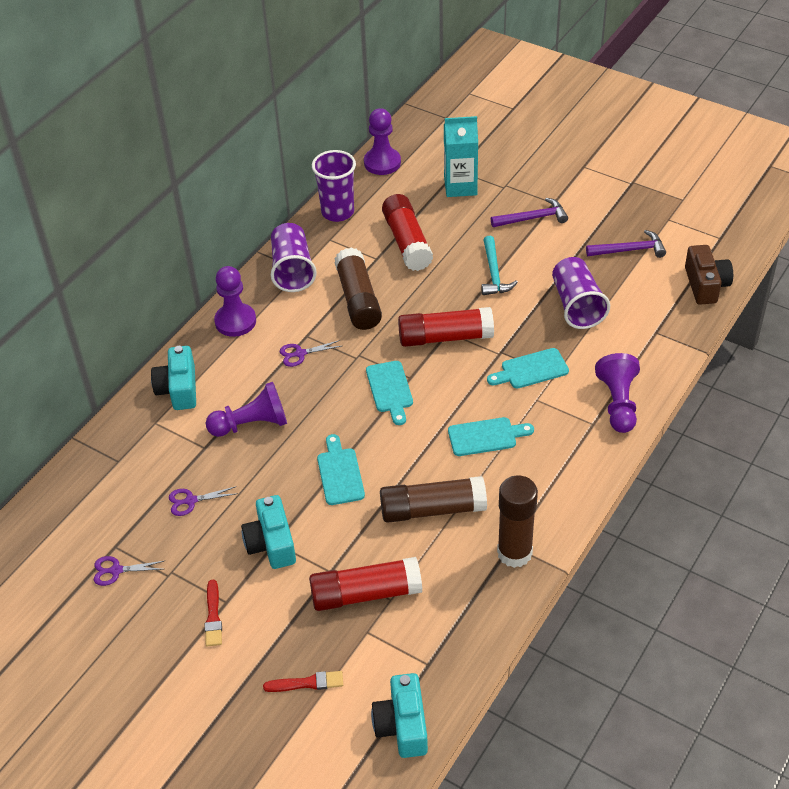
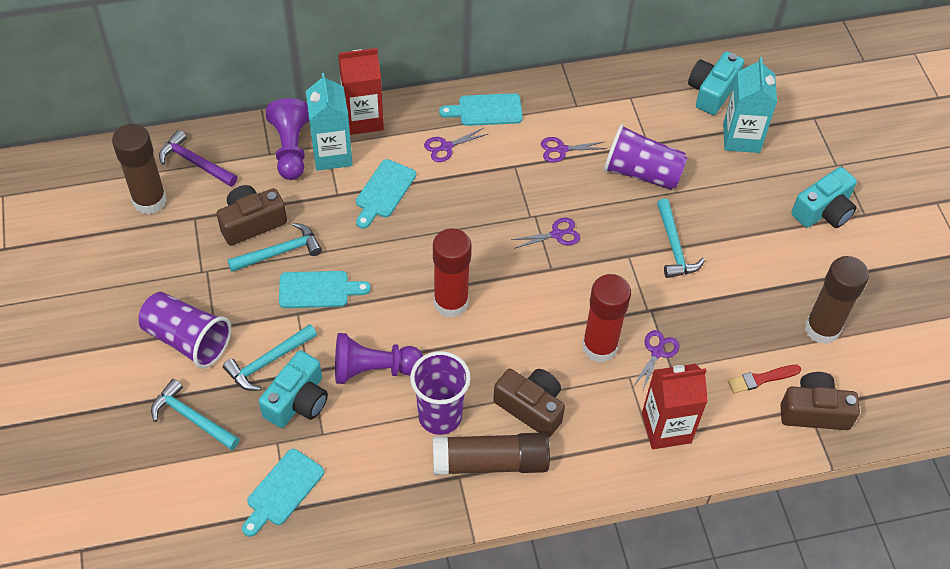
brown camera: 1 -> 3
purple hammer: 2 -> 1
purple pawn: 4 -> 2
purple scissors: 3 -> 4
red brush: 2 -> 1
red carton: 0 -> 2
red glue stick: 3 -> 2
turquoise carton: 1 -> 2
turquoise hammer: 1 -> 4

